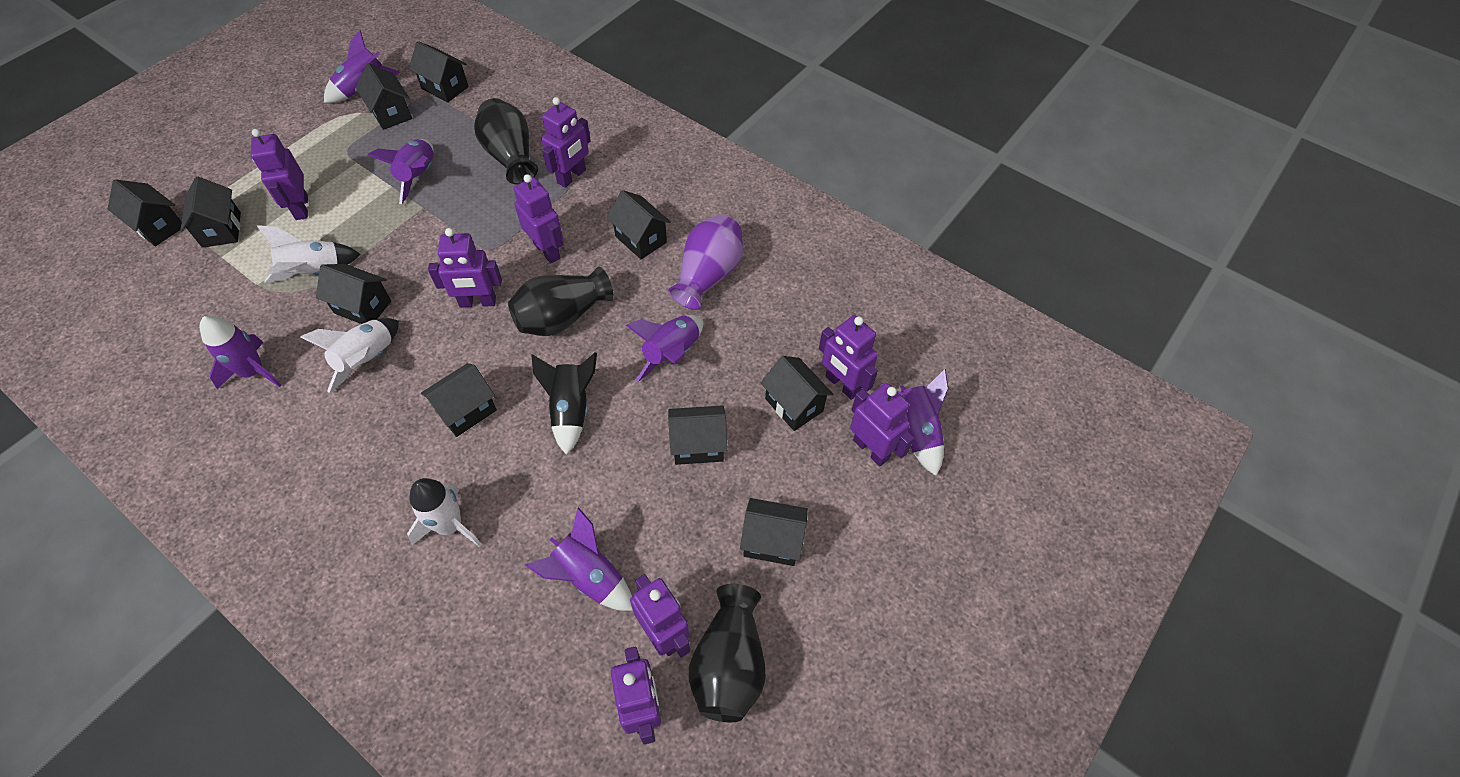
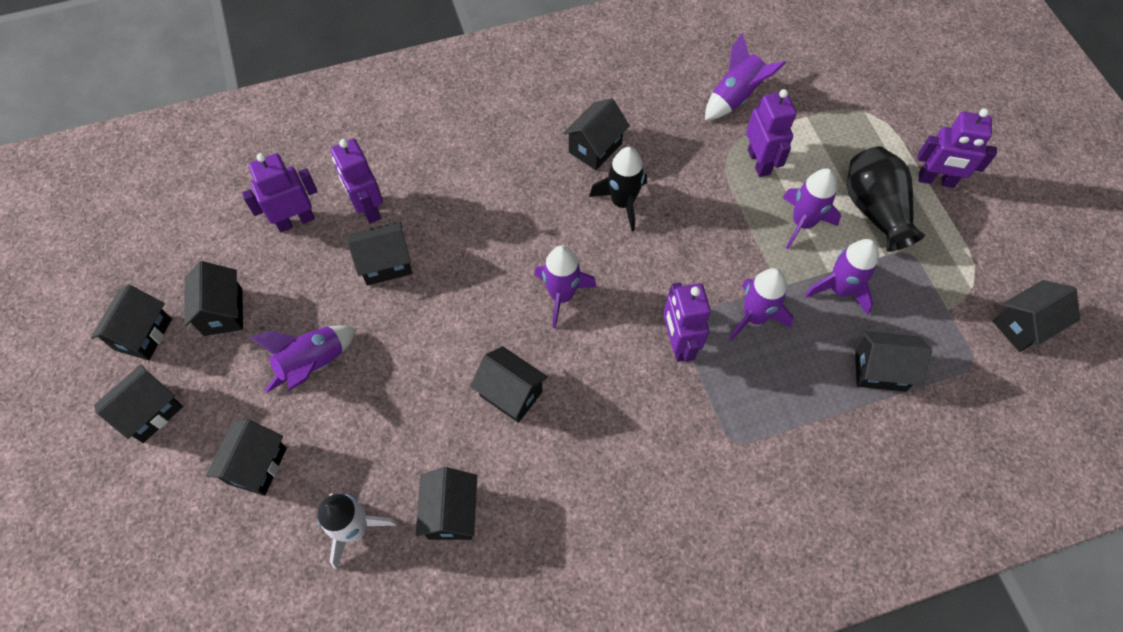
black vase: 3 -> 1
purple robot: 8 -> 5
purple vase: 1 -> 0
white rocket: 3 -> 1

